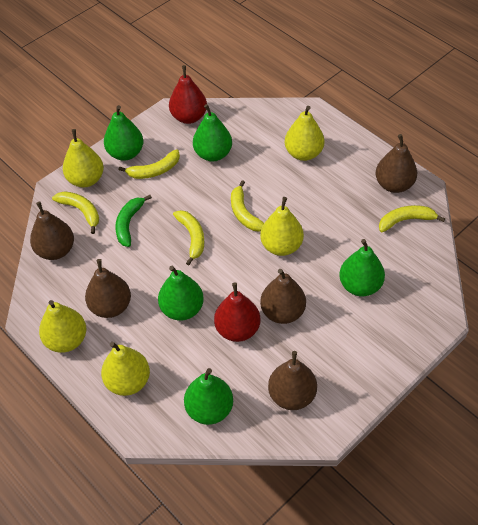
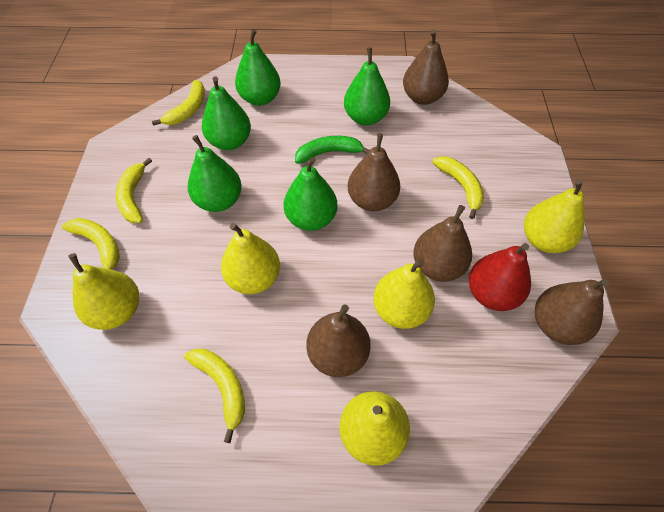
red pear: 2 -> 1

